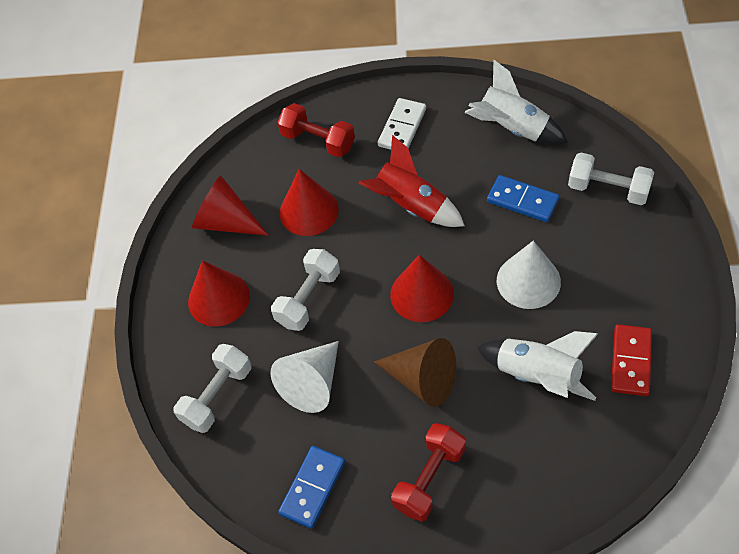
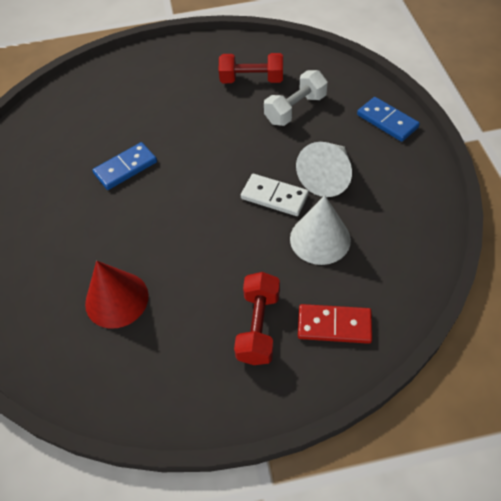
brown cone: 1 -> 0
red cone: 4 -> 1
red rocket: 1 -> 0
white dumbbell: 3 -> 1
white rocket: 2 -> 0

